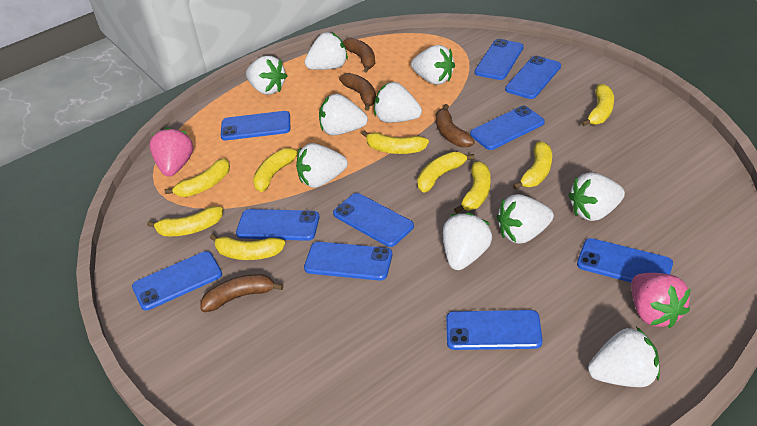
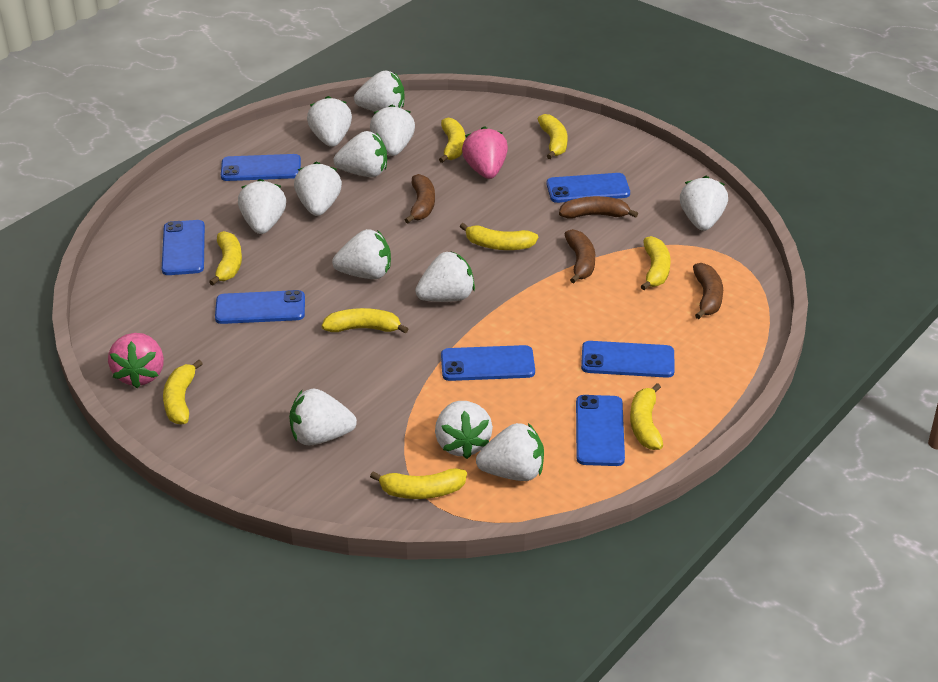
blue phone: 10 -> 7
white strawberry: 10 -> 12

